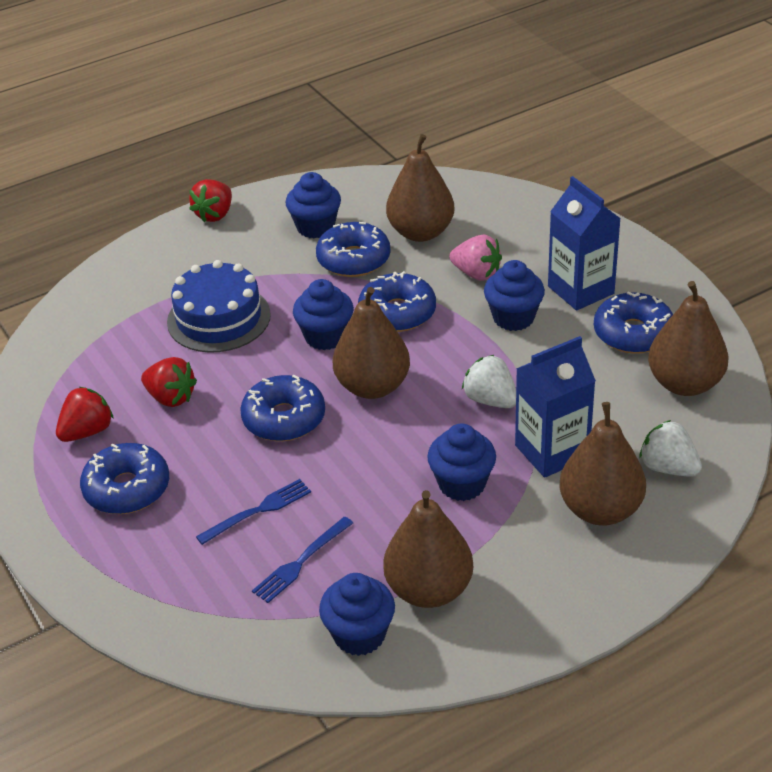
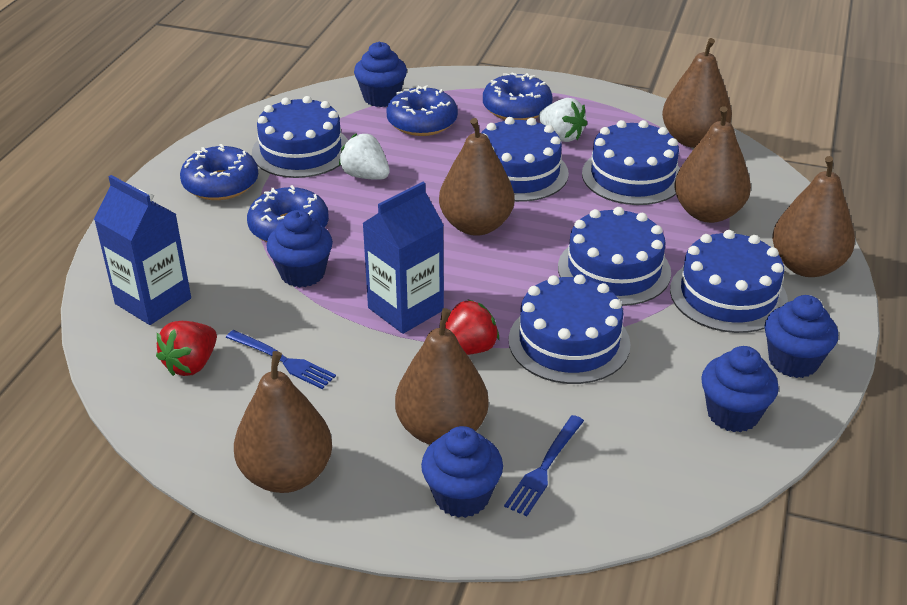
blue cake: 1 -> 6
blue donut: 5 -> 4
brown pear: 5 -> 6
pink strawberry: 1 -> 0
red strawberry: 3 -> 2

